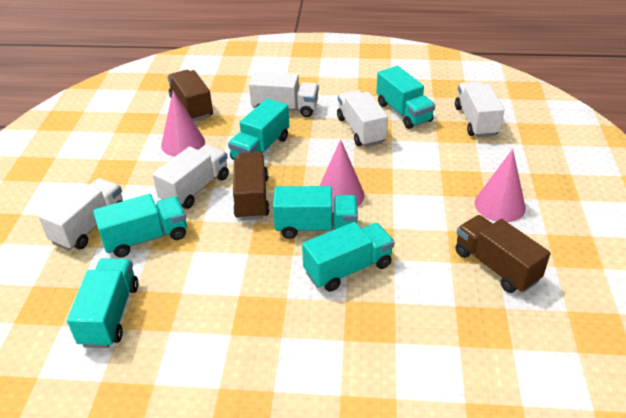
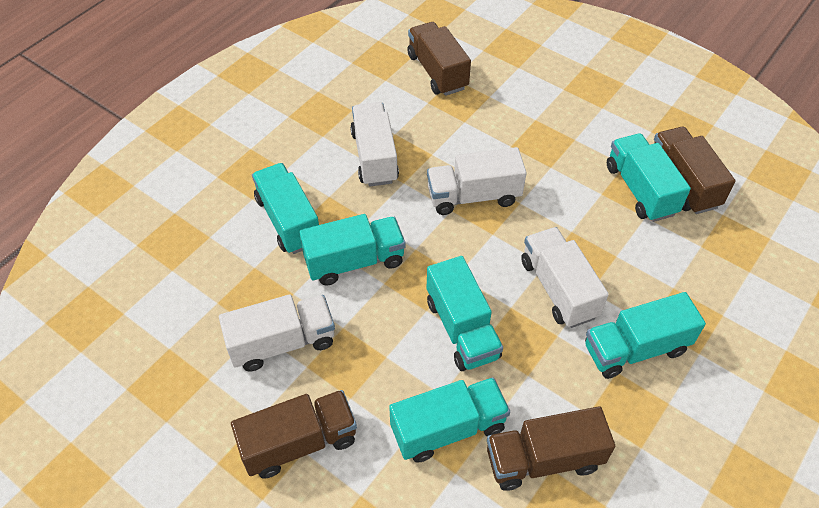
brown truck: 3 -> 4
pink cone: 3 -> 0
white truck: 5 -> 4

